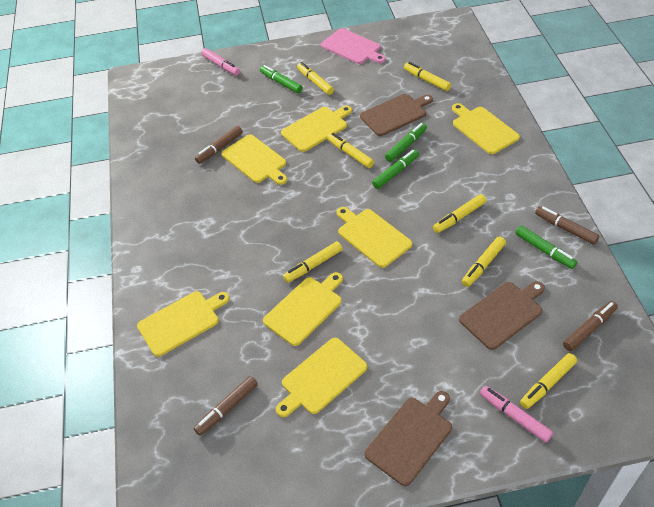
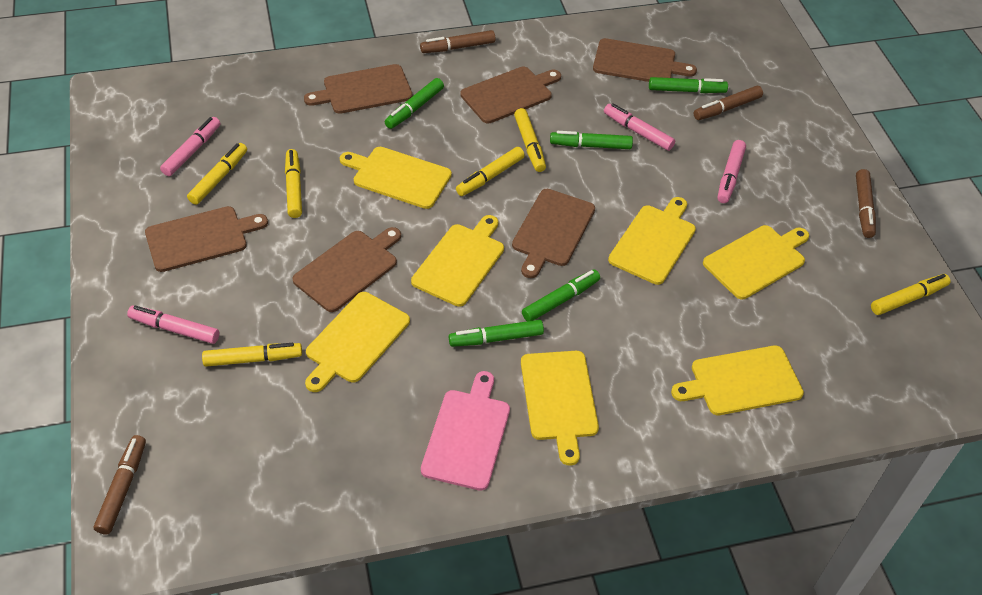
brown cutting board: 3 -> 6
green marker: 4 -> 5
pink marker: 2 -> 4
yellow marker: 7 -> 6

